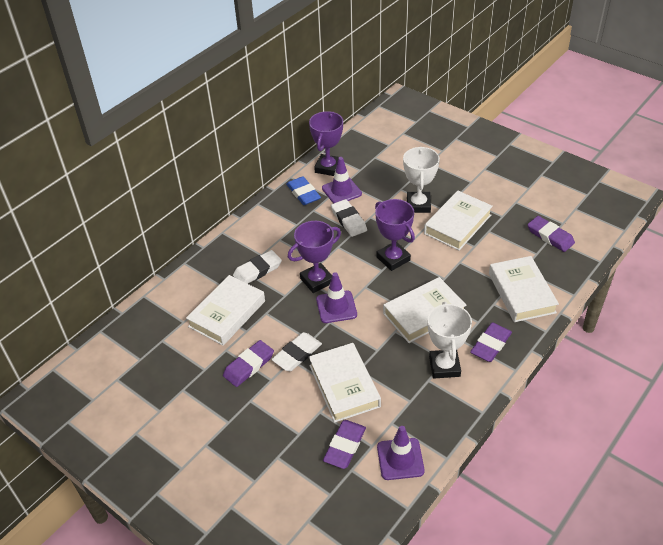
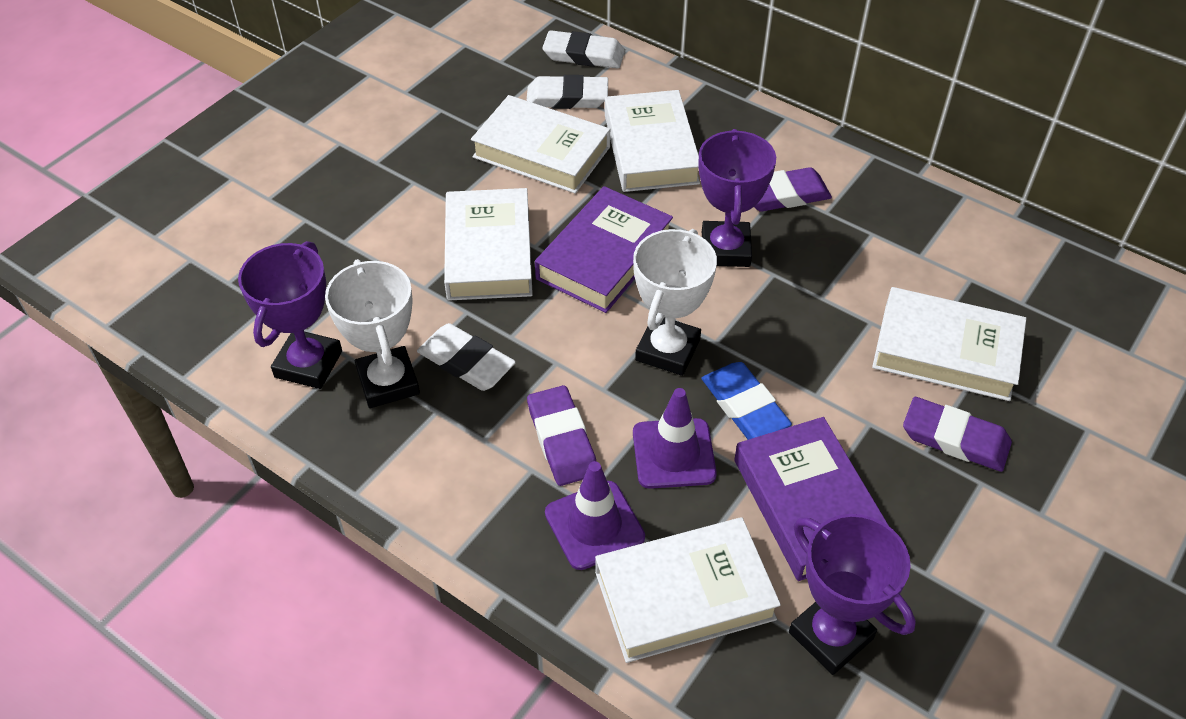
purple book: 0 -> 2
purple eraser: 4 -> 3
purple traffic cone: 3 -> 2

